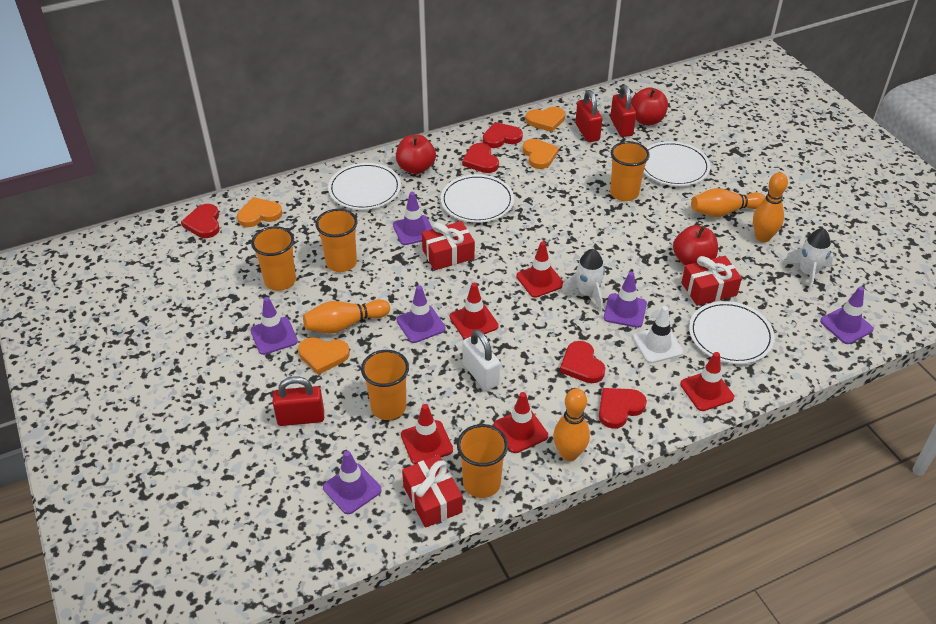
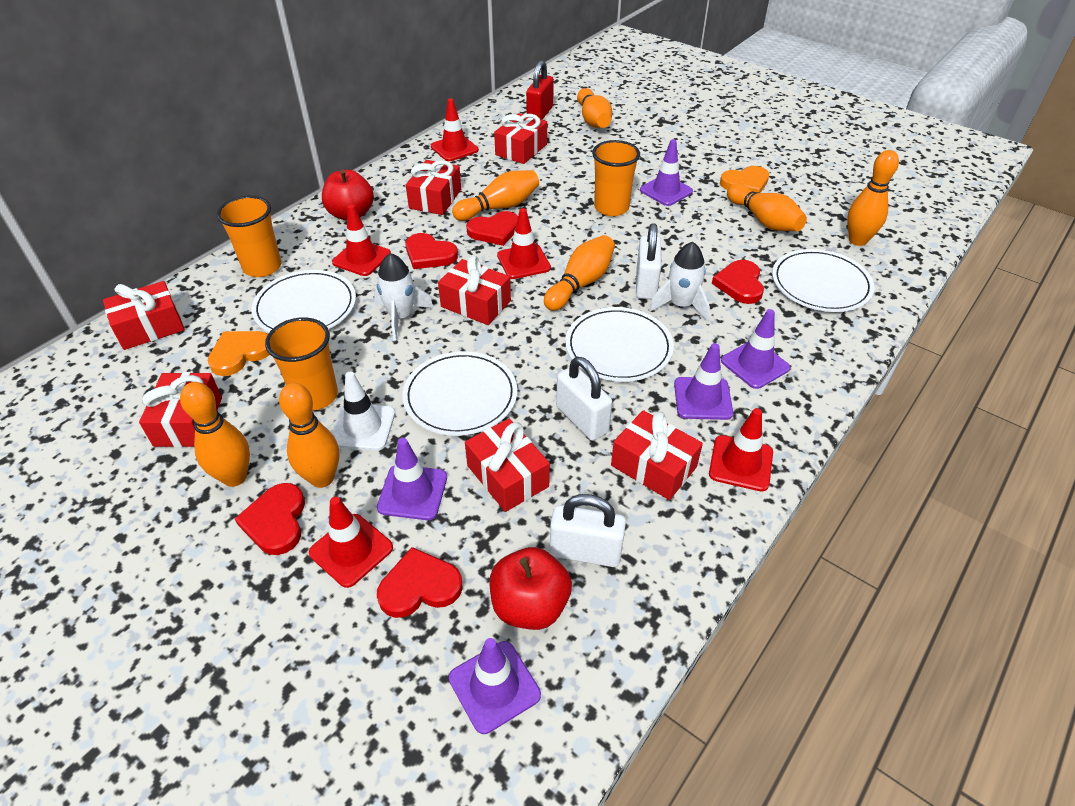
orange bowling pin: 4 -> 7
orange cup: 5 -> 3
orange heart: 4 -> 2
purple traffic cone: 6 -> 5
red apple: 3 -> 2
red gift: 3 -> 7
red padlock: 3 -> 1
white padlock: 1 -> 3

